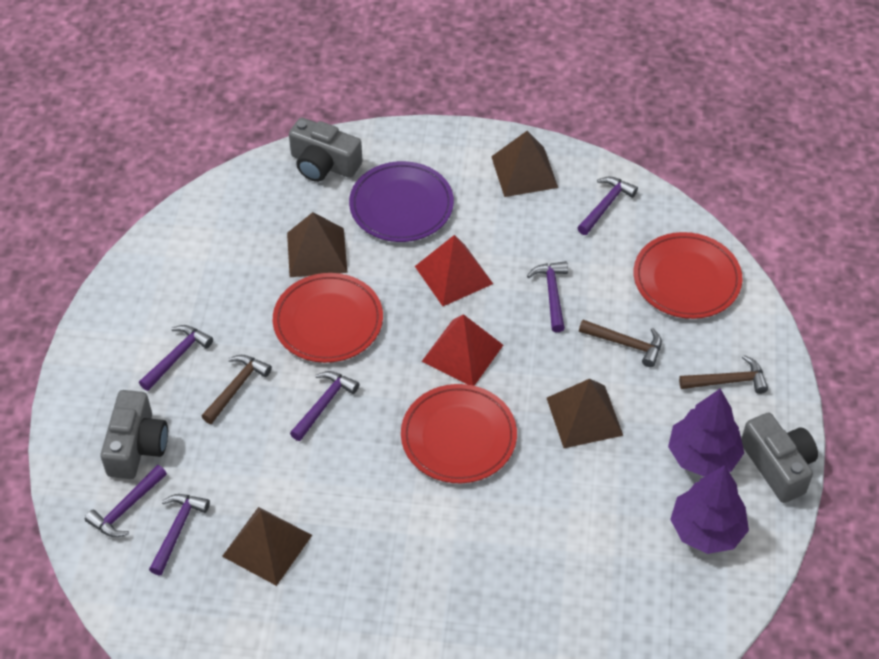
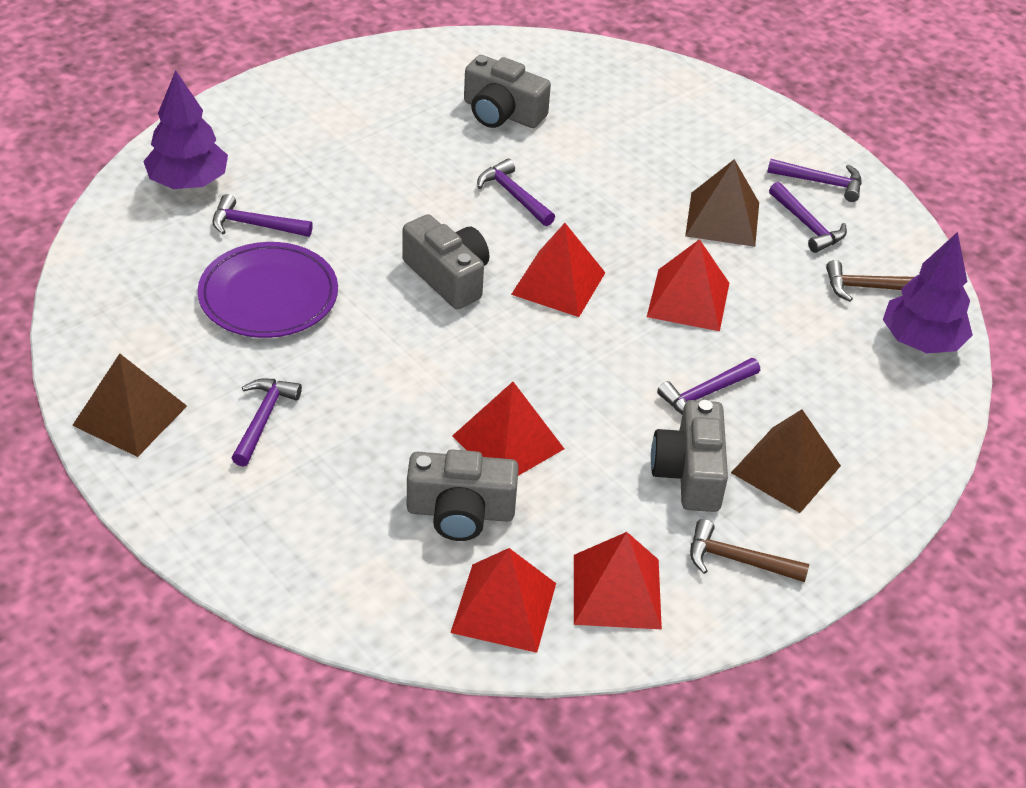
brown hammer: 3 -> 2
brown pyramid: 4 -> 3
grey camera: 3 -> 4
red plate: 3 -> 0
red pyramid: 2 -> 5

